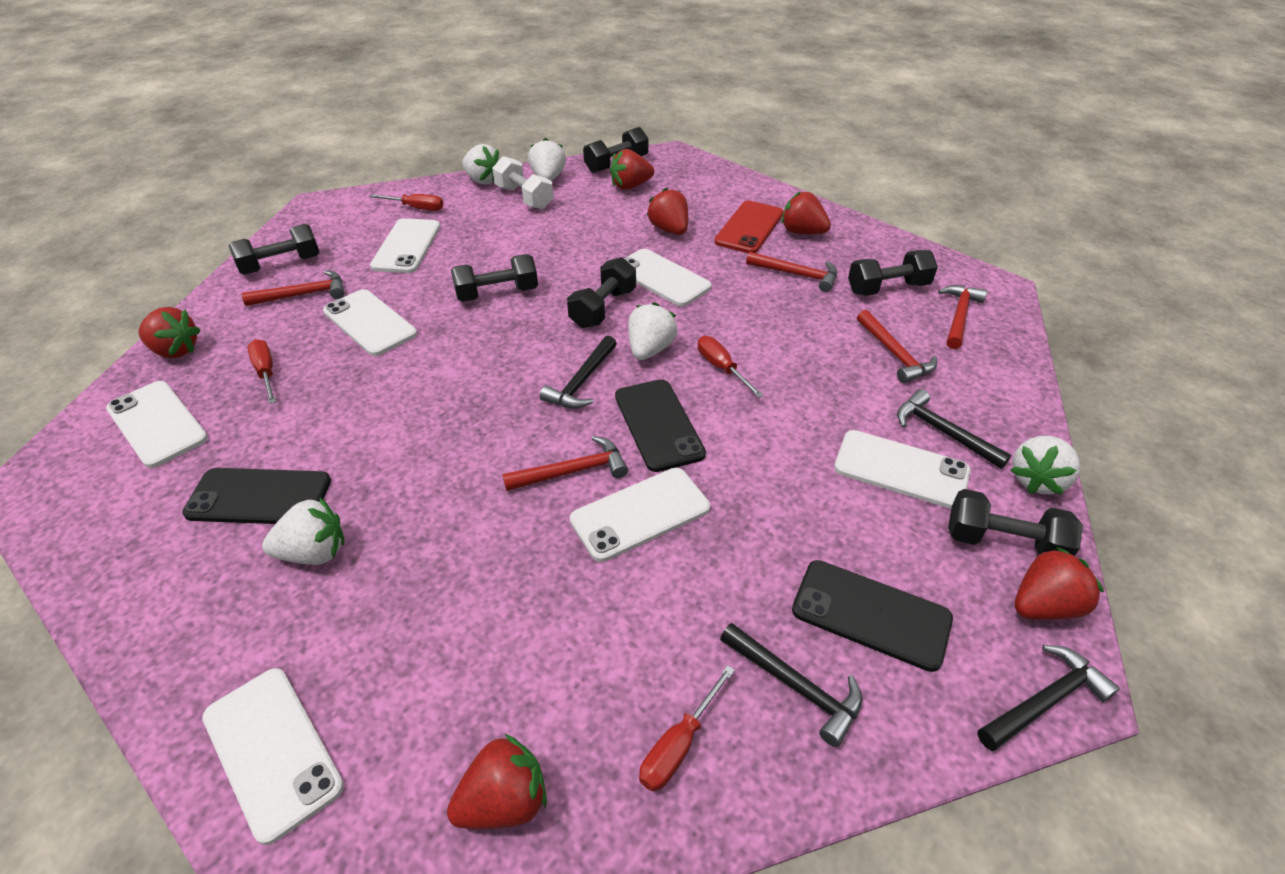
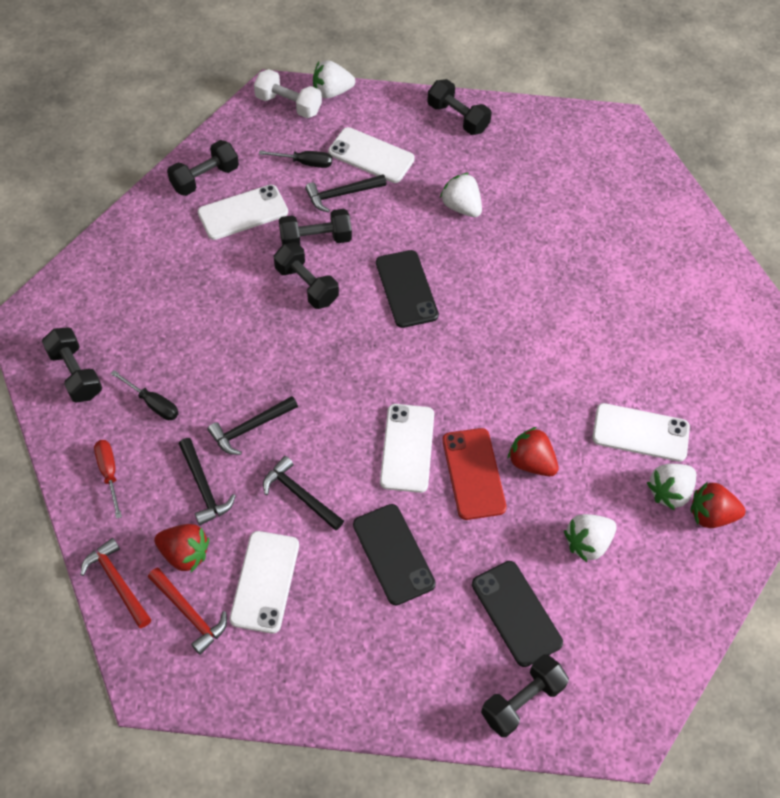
black screwdriver: 0 -> 2
red hammer: 5 -> 2
red screwdriver: 4 -> 1
red strawberry: 6 -> 3
white phone: 7 -> 5
white strawberry: 5 -> 4

